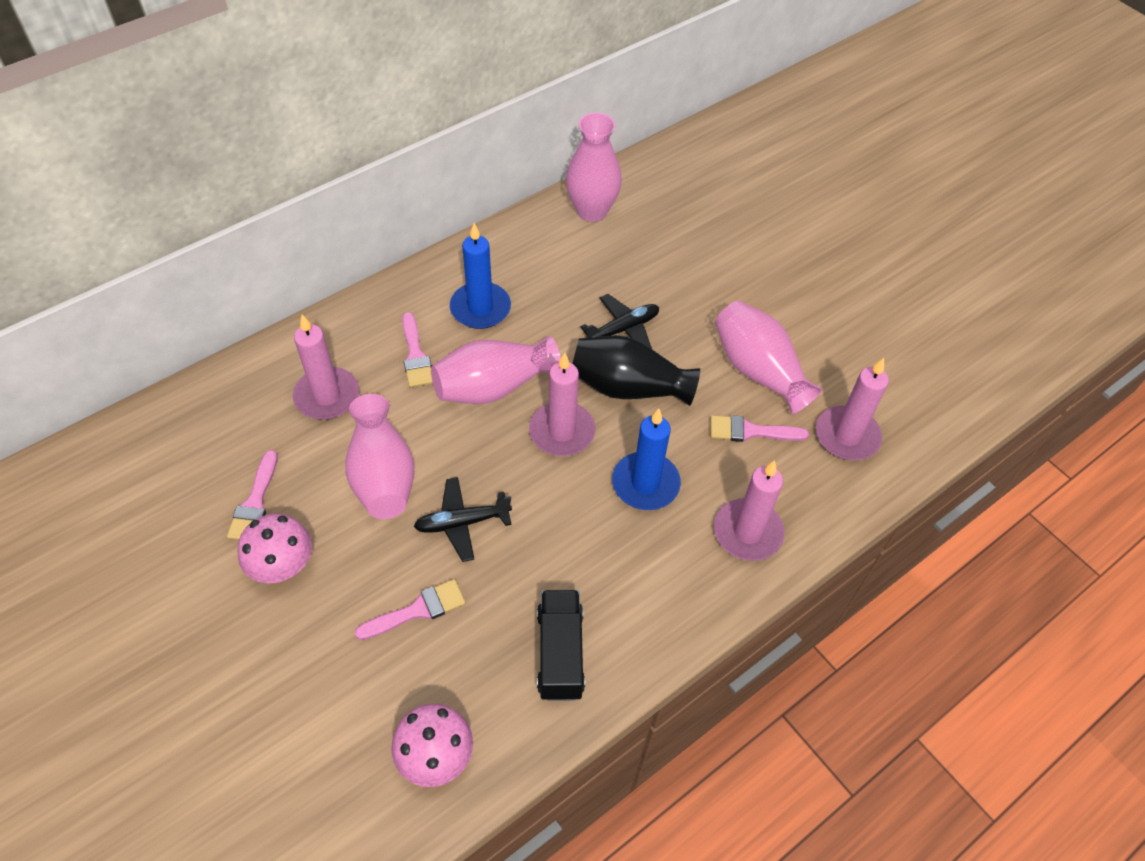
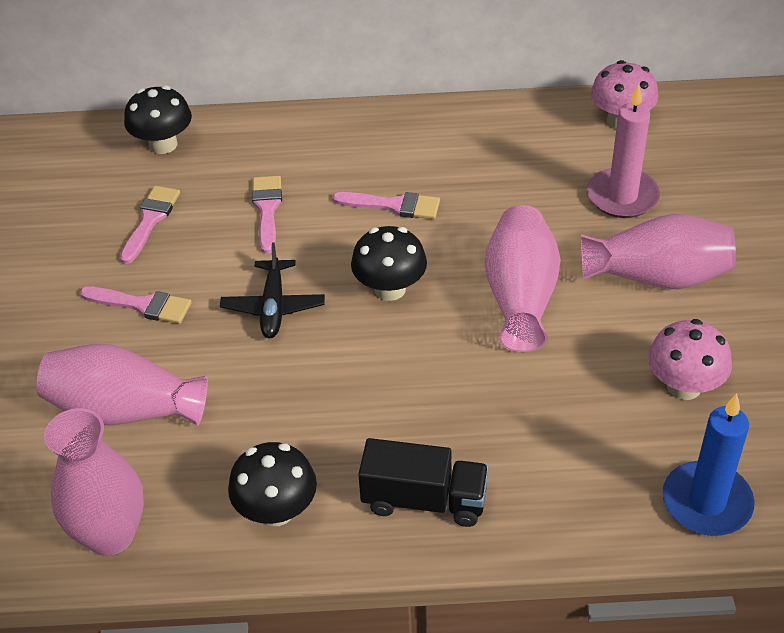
black mushroom: 0 -> 3
black plane: 2 -> 1
black vase: 1 -> 0
blue candle: 2 -> 1
pink candle: 4 -> 1

